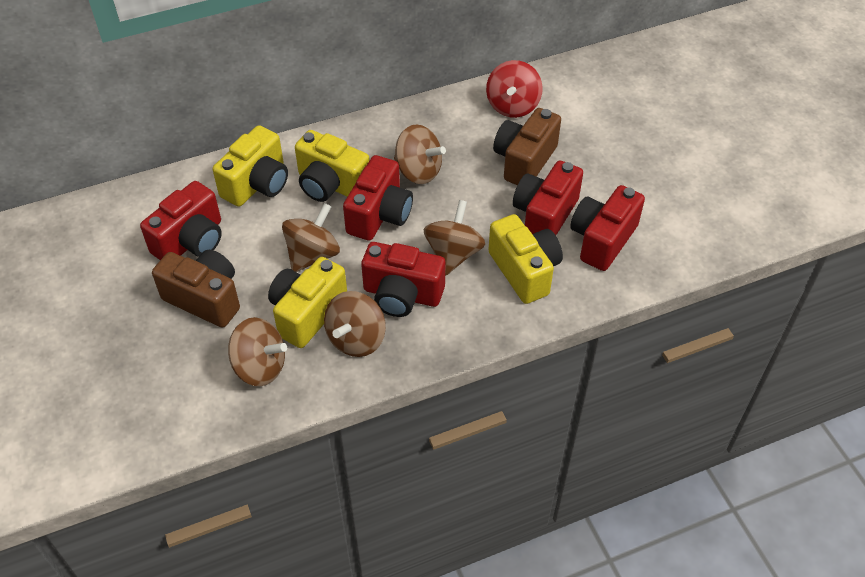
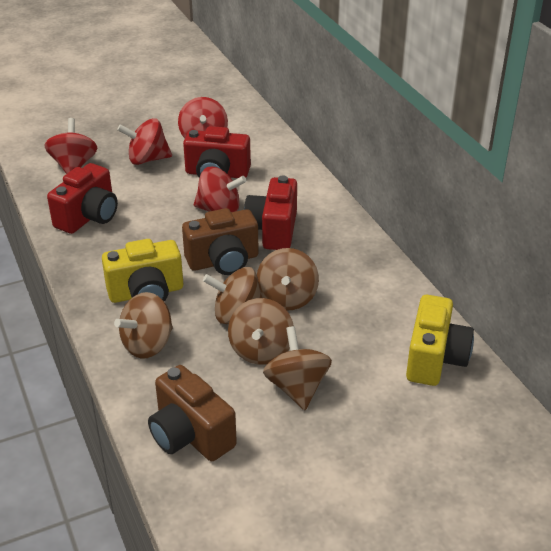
red camera: 5 -> 3
red spinning top: 1 -> 4
yellow camera: 4 -> 2

